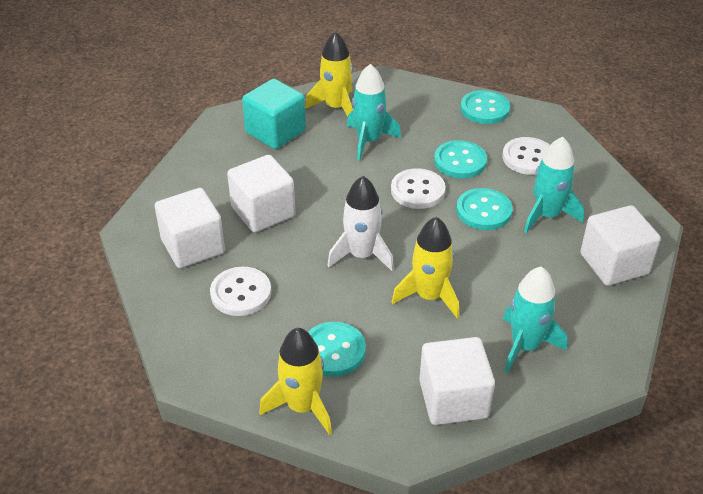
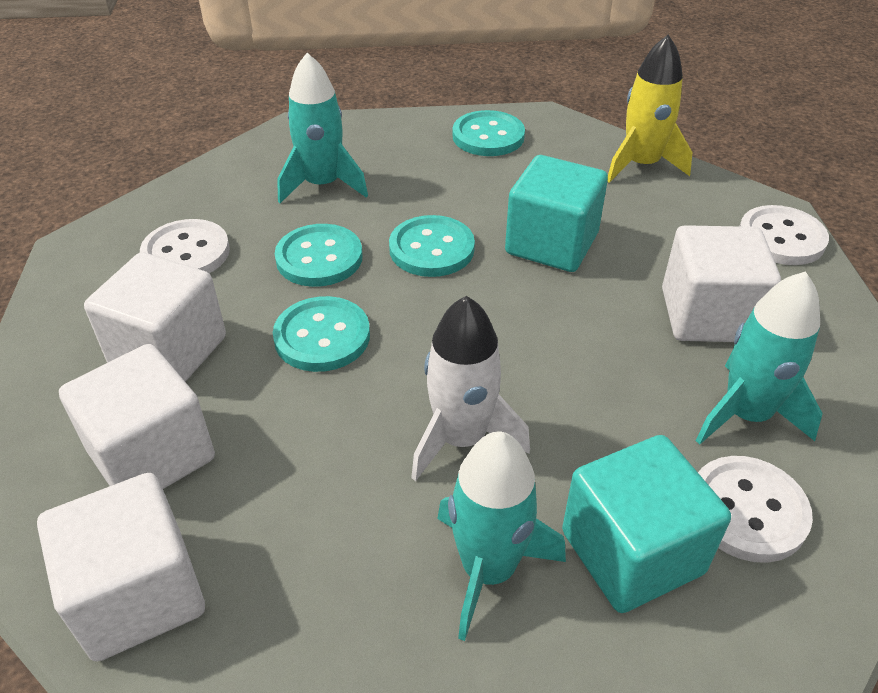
turquoise cube: 1 -> 2
yellow rocket: 3 -> 1

